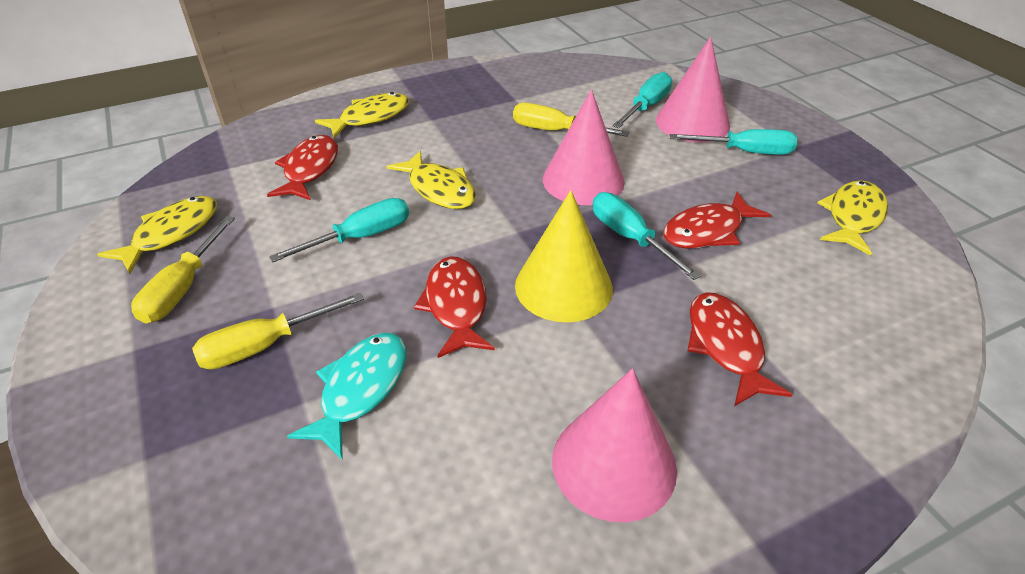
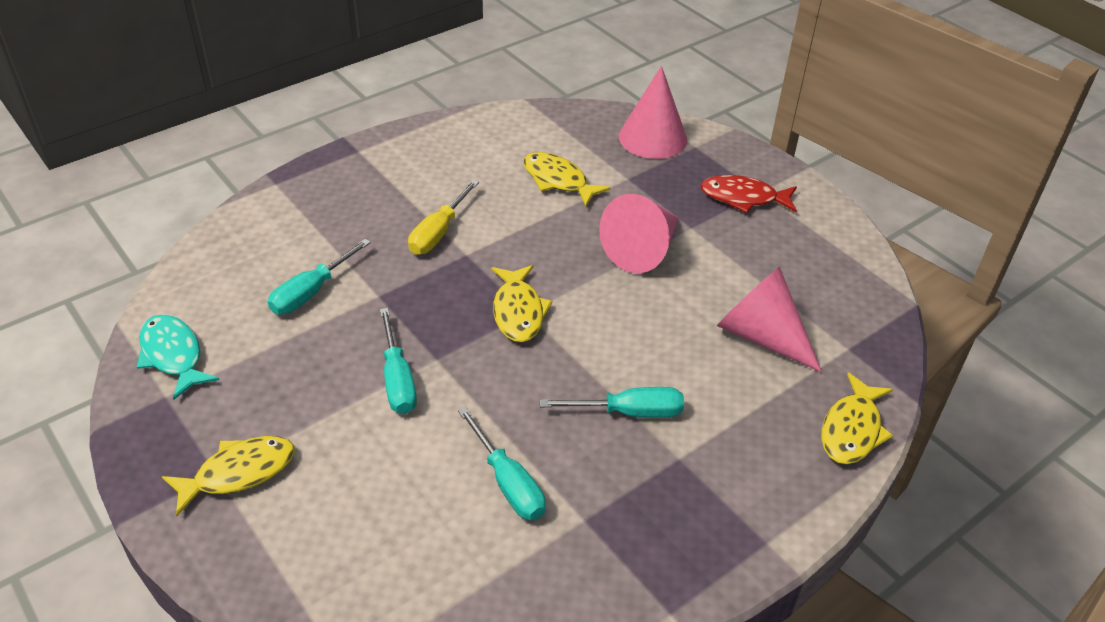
red fish: 4 -> 1
yellow cone: 1 -> 0
yellow screwdriver: 3 -> 1

